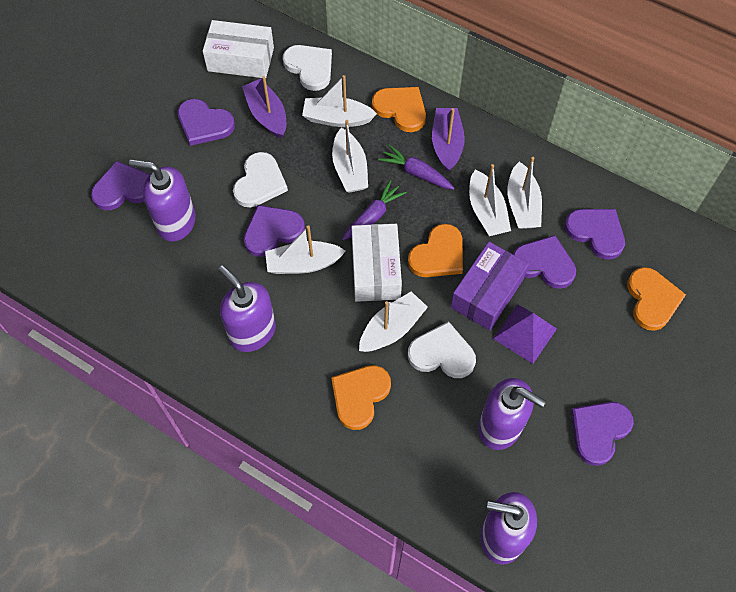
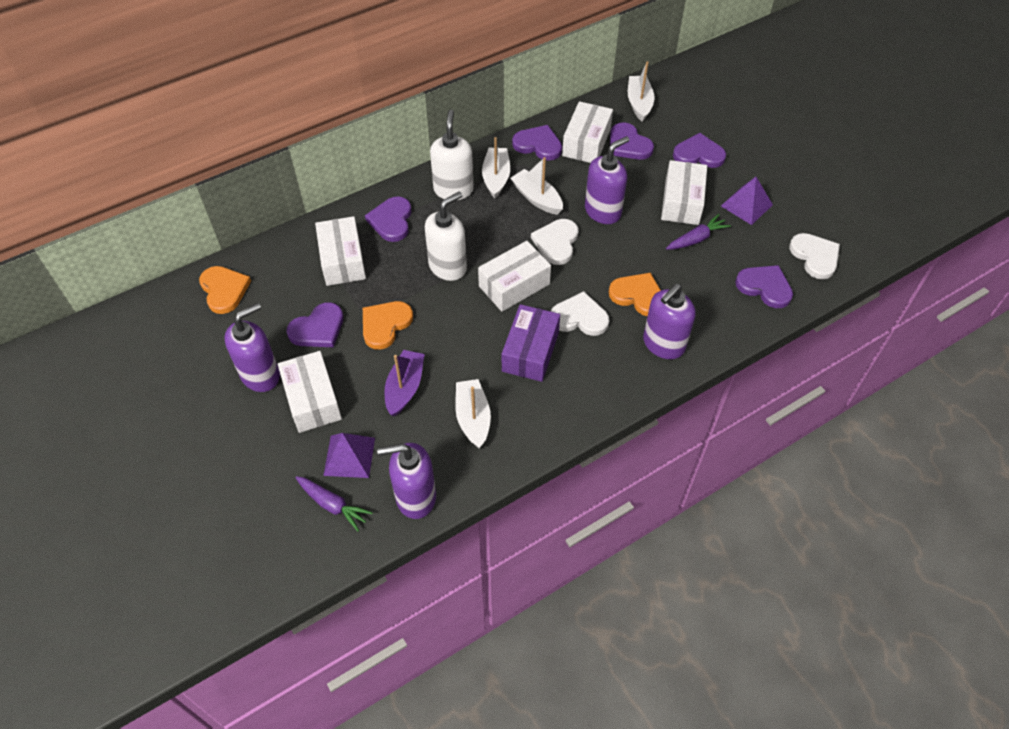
orange heart: 4 -> 3
purple boat: 2 -> 1
purple pyramid: 1 -> 2
white boat: 6 -> 4
white box: 2 -> 5
white soap dispenser: 0 -> 2

